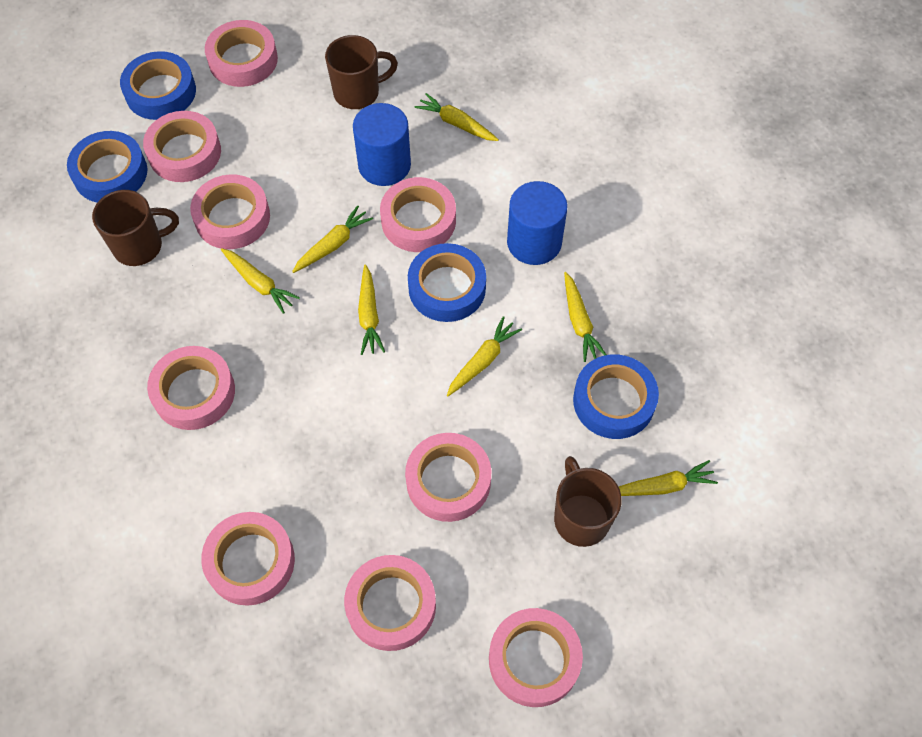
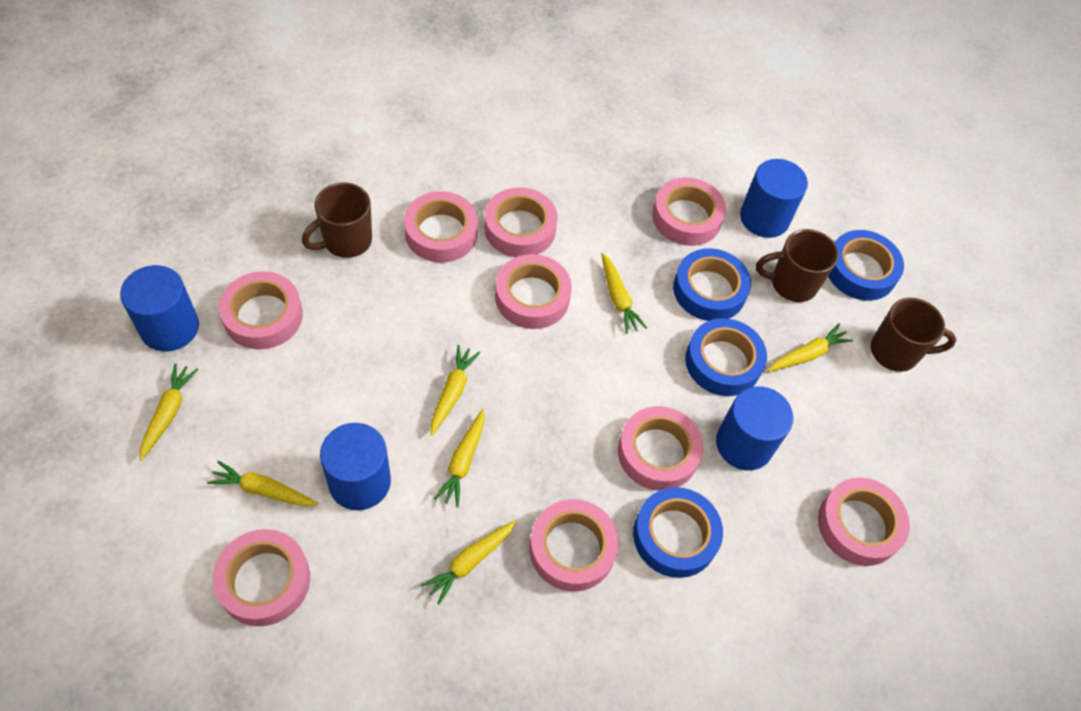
blue cylinder: 2 -> 4

